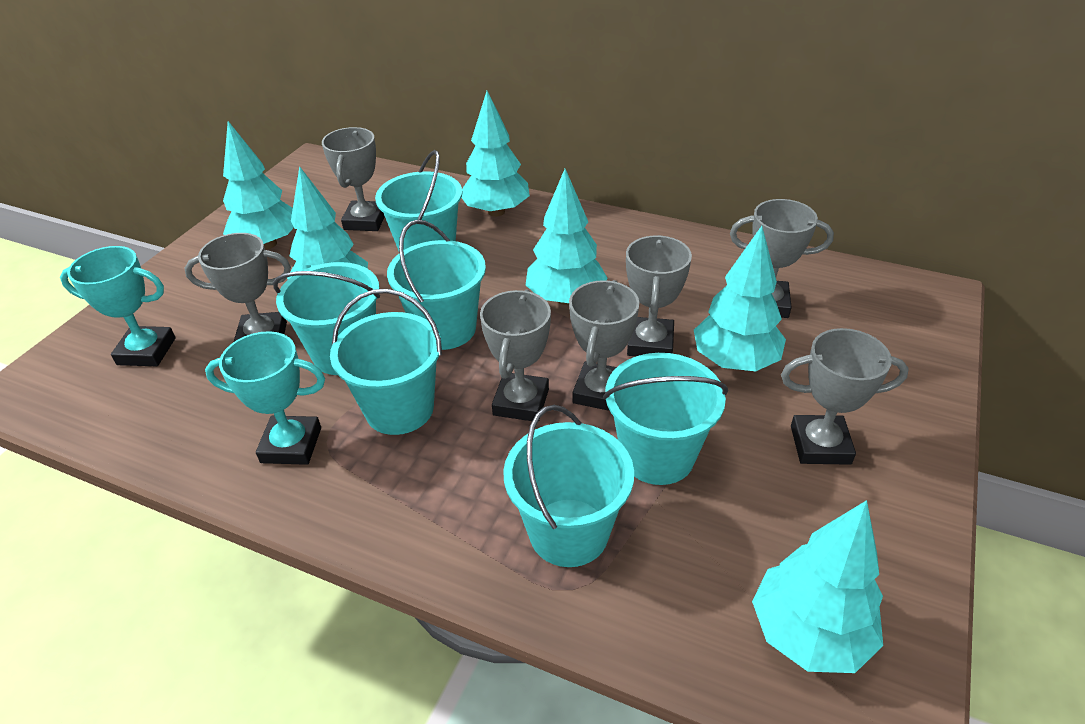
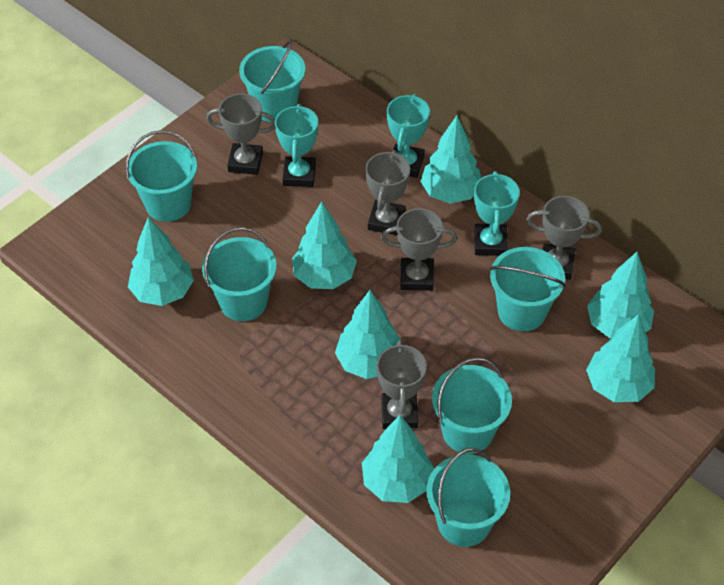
grey trophy: 7 -> 5
turquoise tree: 6 -> 7
turquoise trophy: 2 -> 3

